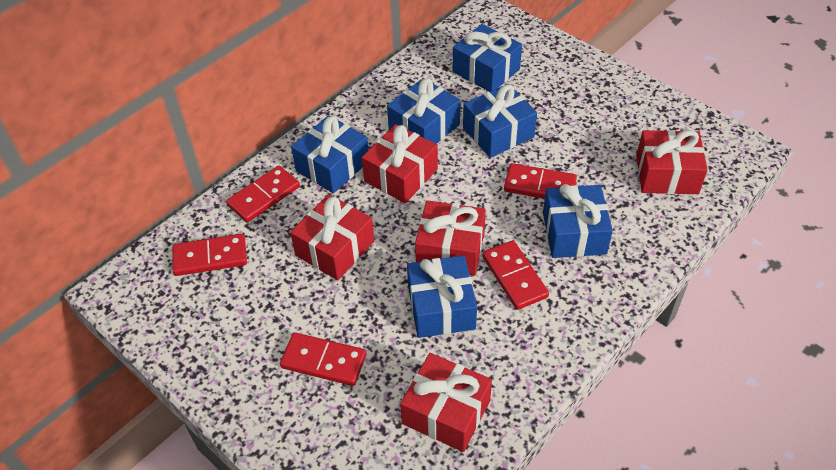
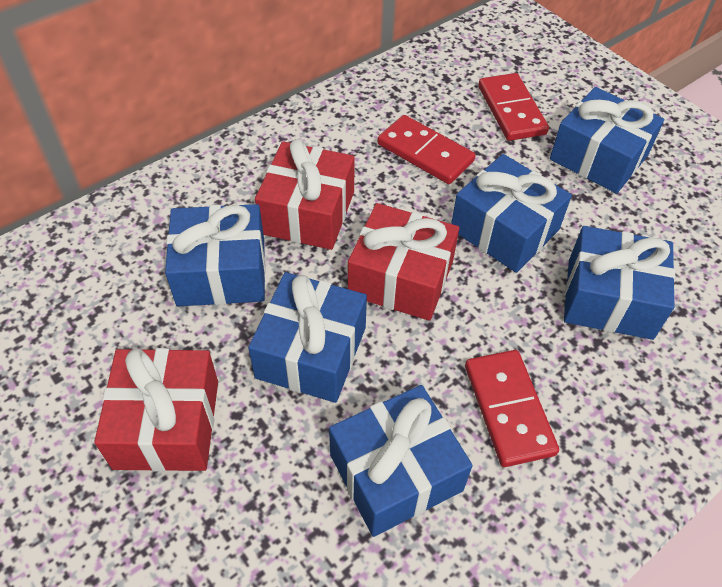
red domino: 5 -> 3
red gift: 5 -> 3

